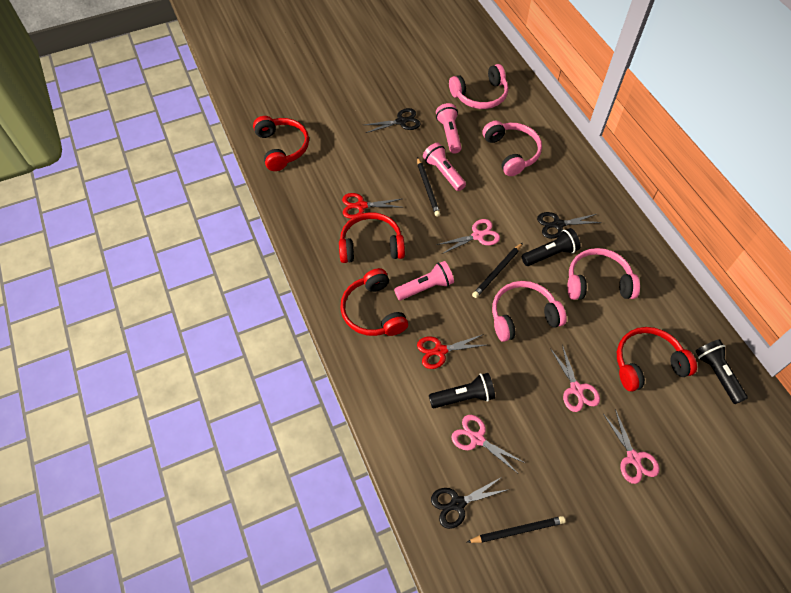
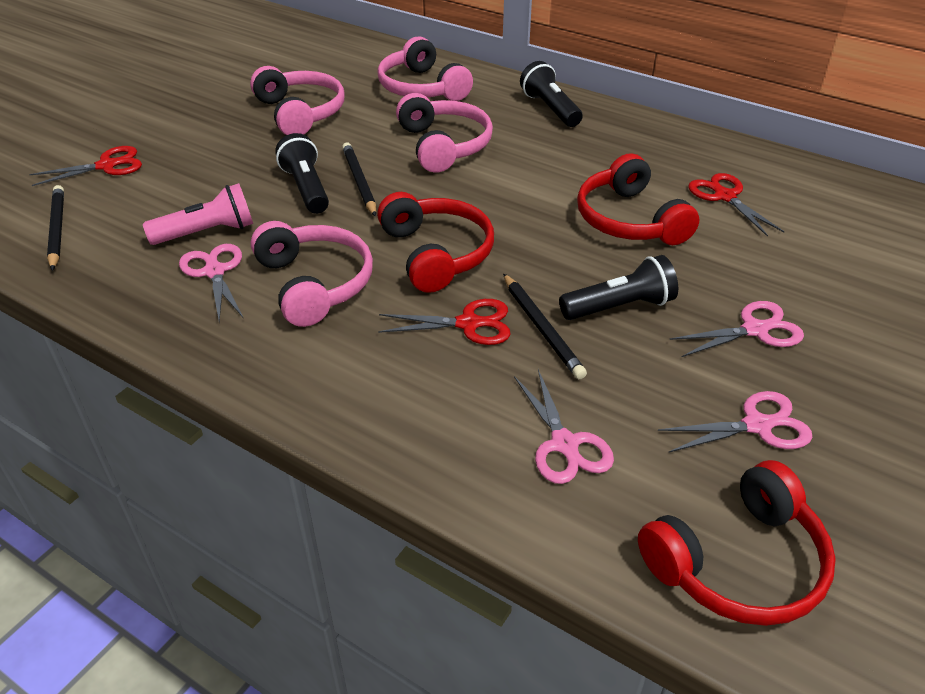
black scissors: 3 -> 0
pink flashlight: 3 -> 1
red headphones: 4 -> 3
red scissors: 2 -> 3

